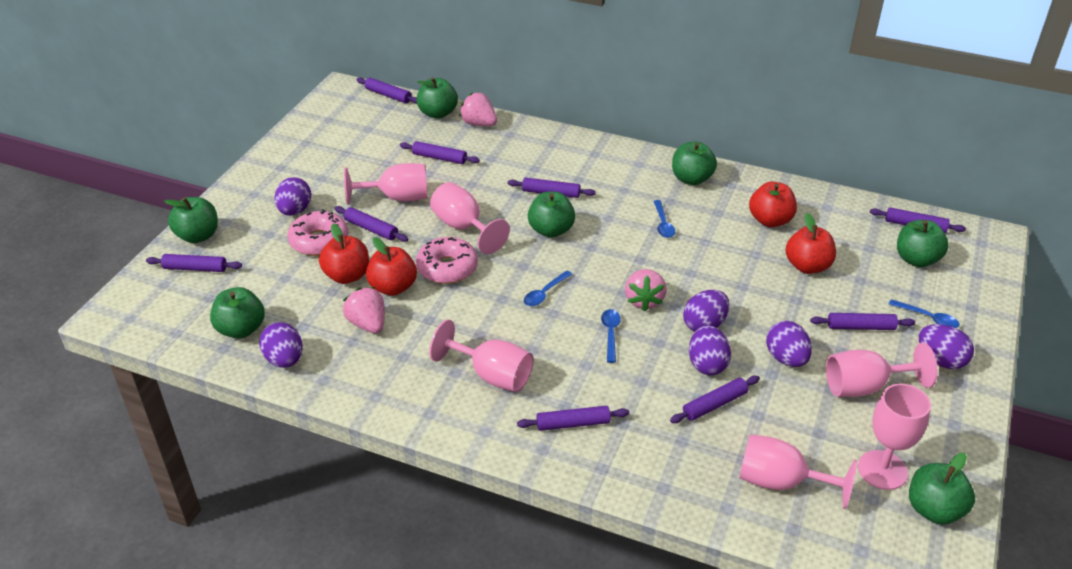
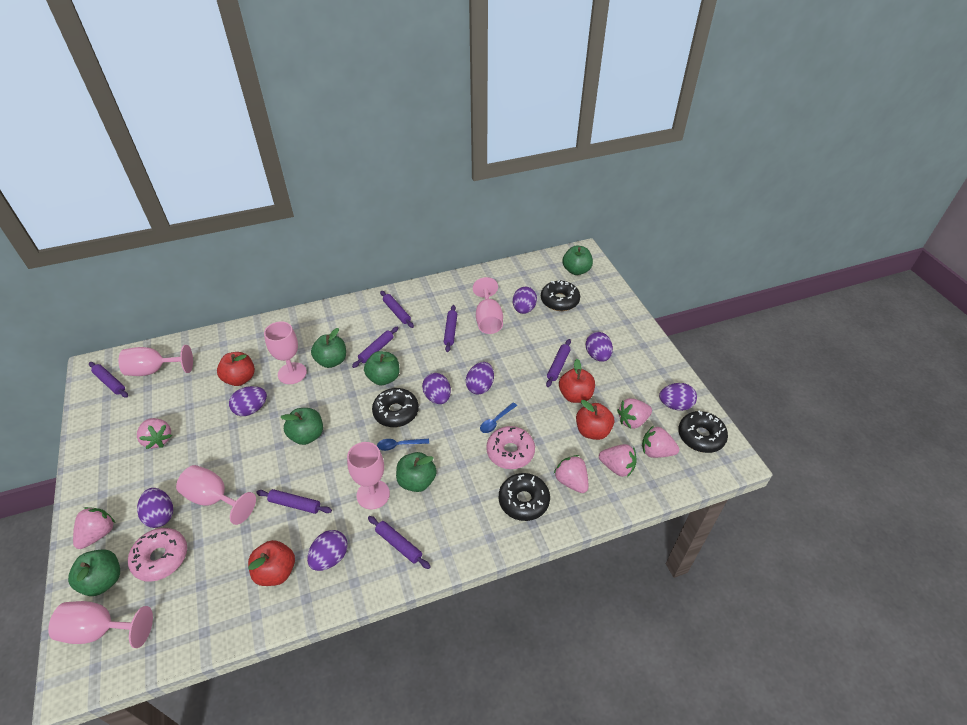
black donut: 0 -> 4
blue spoon: 4 -> 2
green apple: 7 -> 6
pink strawberry: 3 -> 6
purple egg: 6 -> 8
purple rolling pin: 9 -> 7

